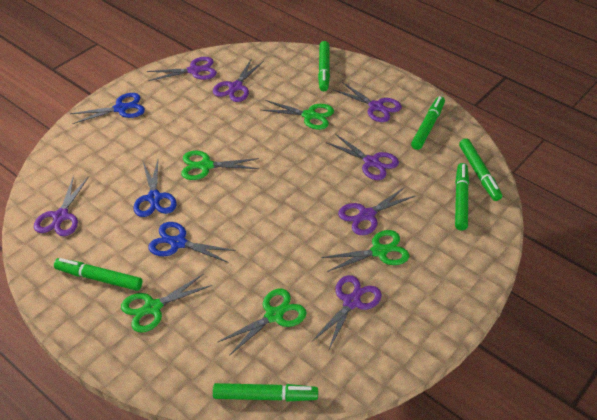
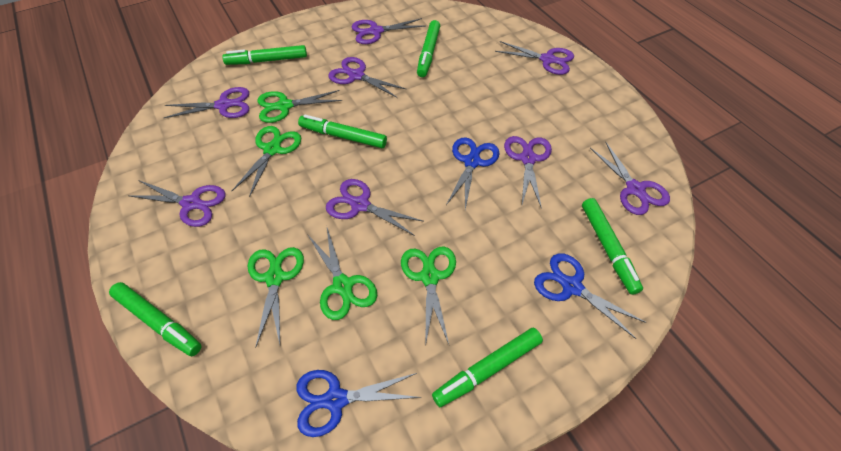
purple scissors: 7 -> 8

